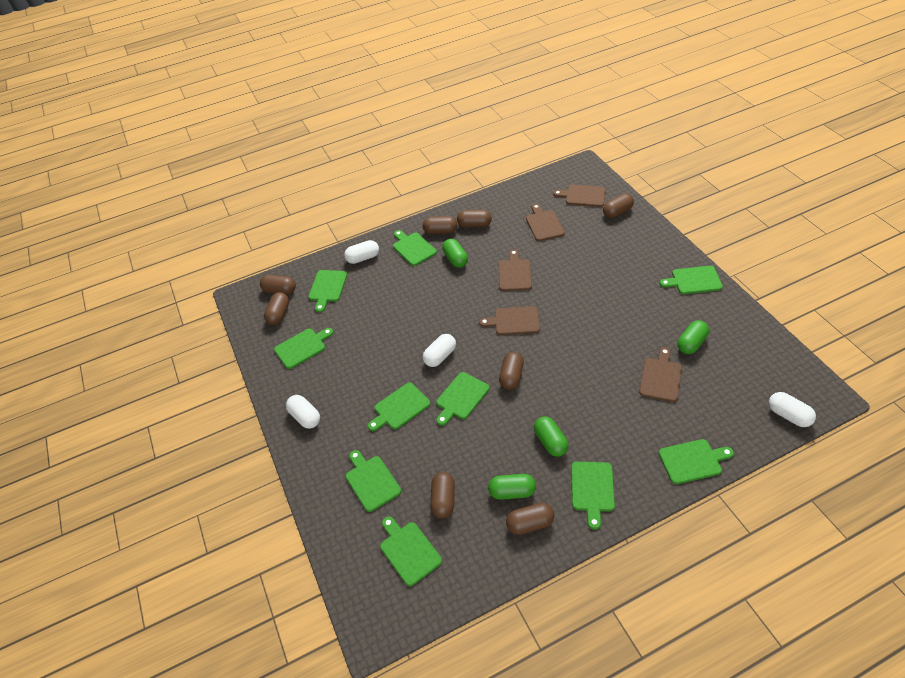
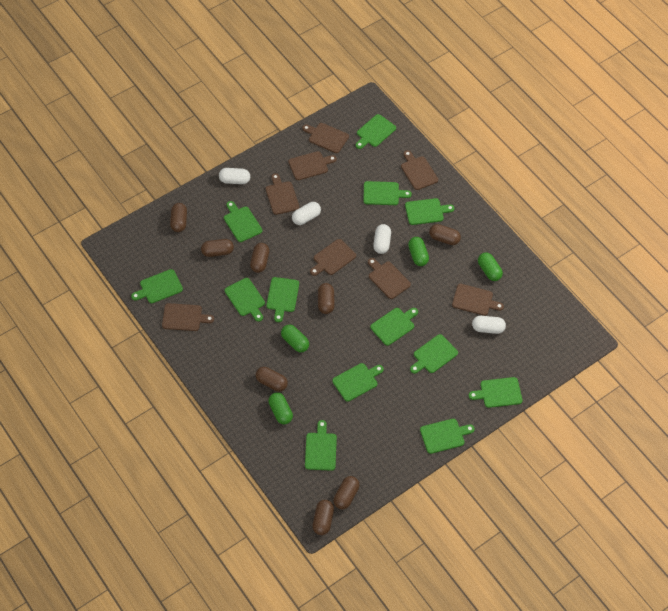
brown cutting board: 5 -> 8
green cutting board: 10 -> 13

